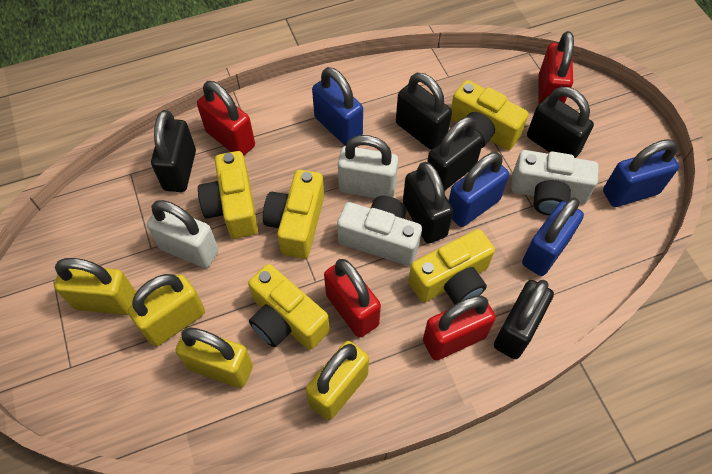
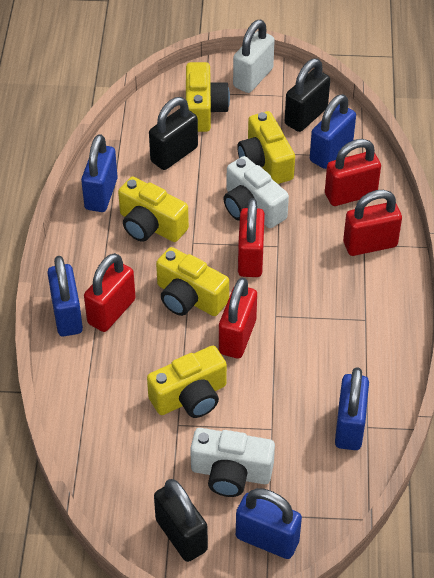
black padlock: 6 -> 3
blue padlock: 4 -> 5
red padlock: 4 -> 5
white padlock: 2 -> 1
yellow padlock: 4 -> 0

